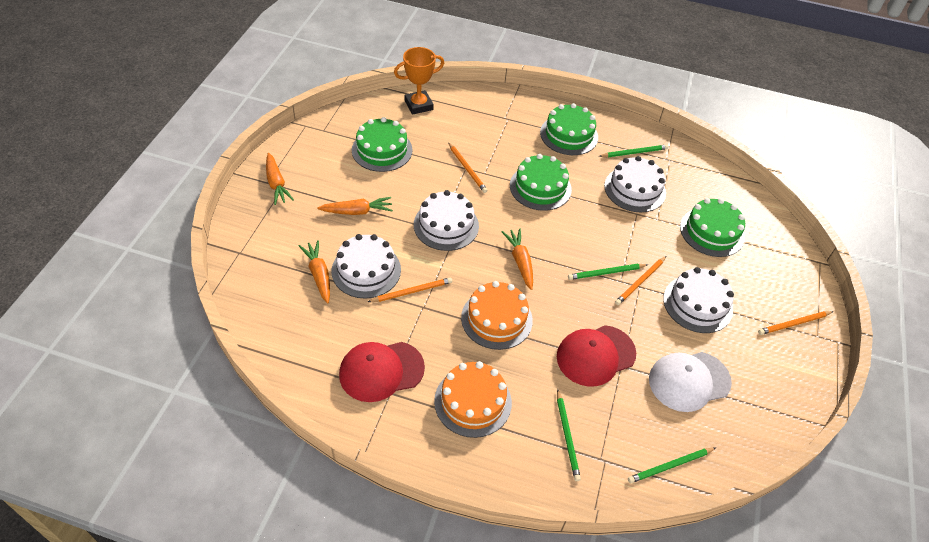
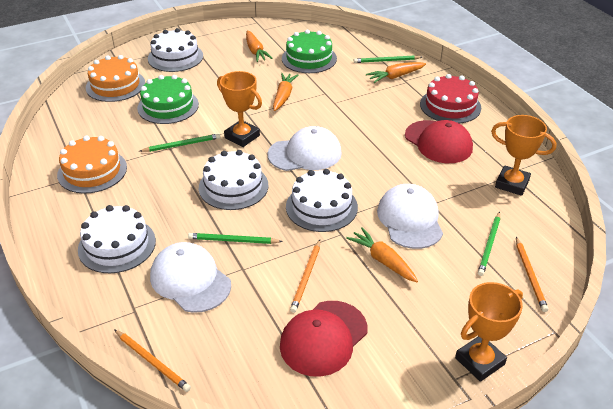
green cake: 4 -> 2
orange pencil: 4 -> 3
orange trophy: 1 -> 3
red cake: 0 -> 1
white cap: 1 -> 3

